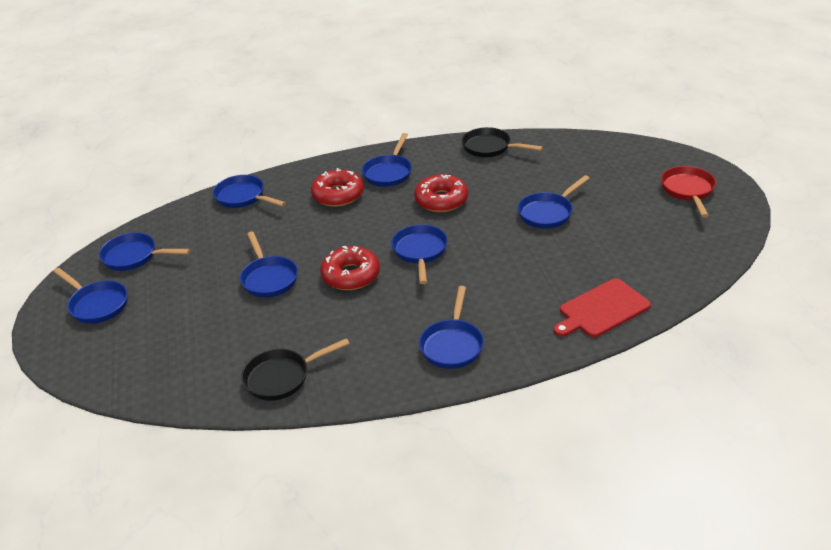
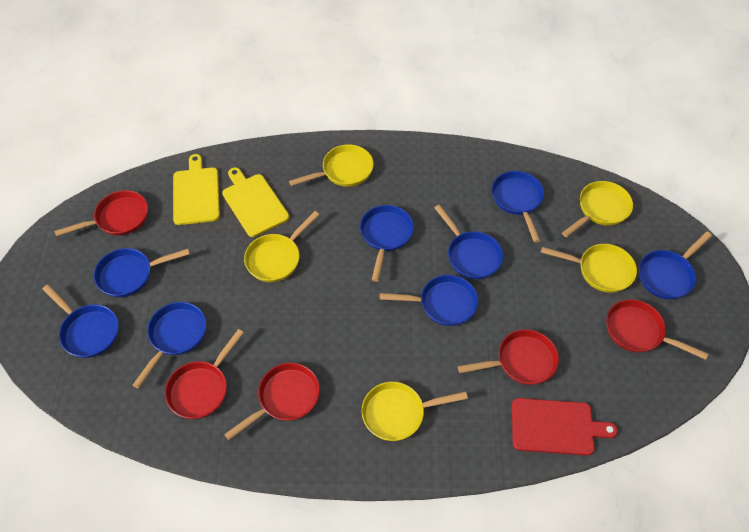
black pan: 2 -> 0
red donut: 3 -> 0
red pan: 1 -> 5
yellow cutting board: 0 -> 2
yellow pan: 0 -> 5

